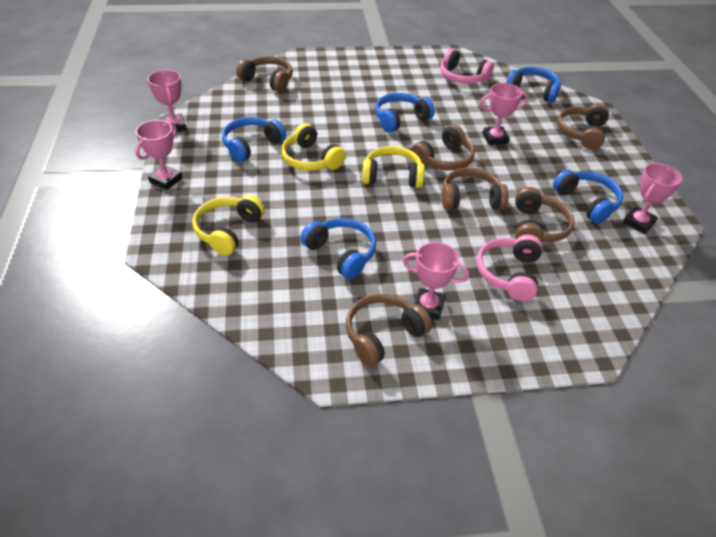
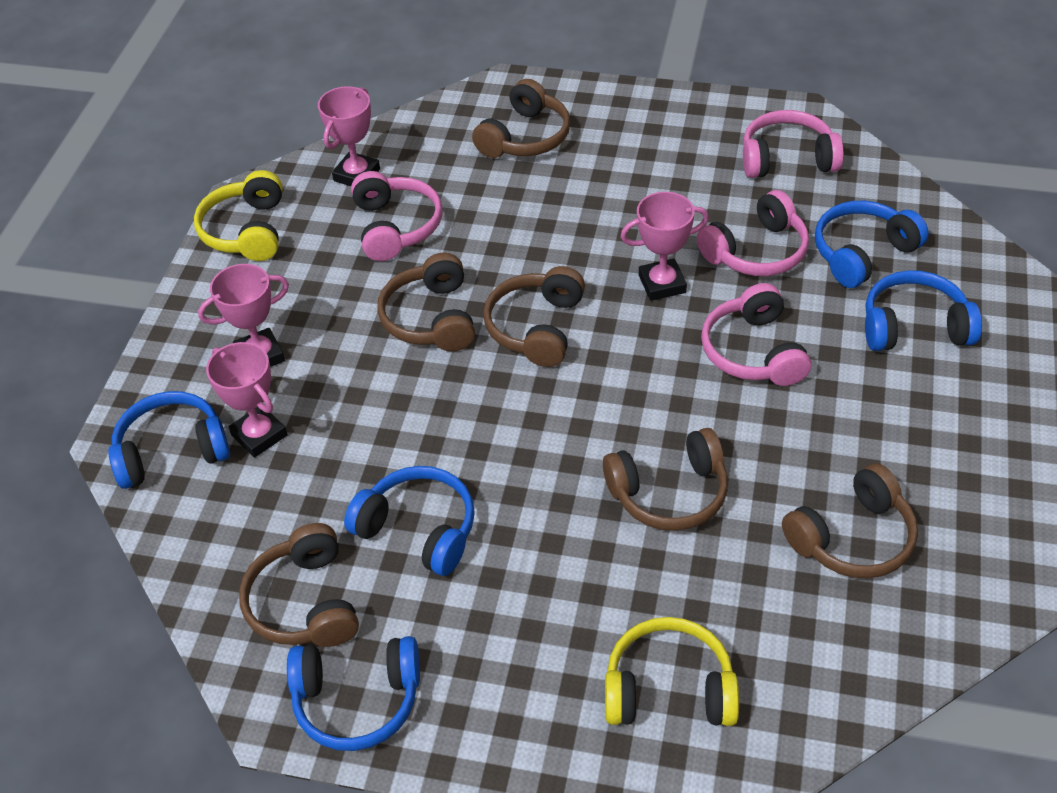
pink headphones: 2 -> 4
pink trophy: 5 -> 4
yellow headphones: 3 -> 2

